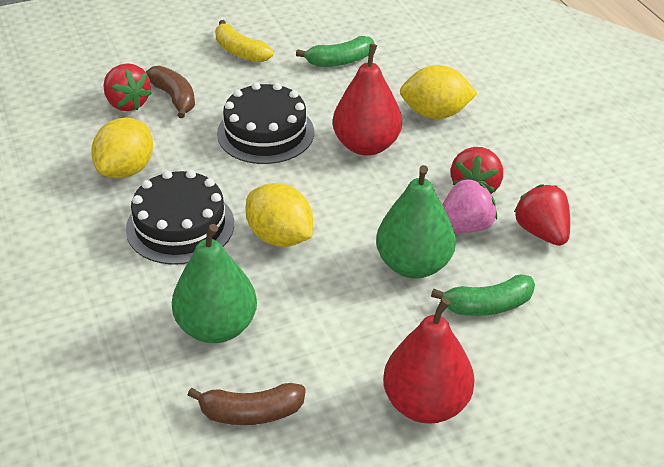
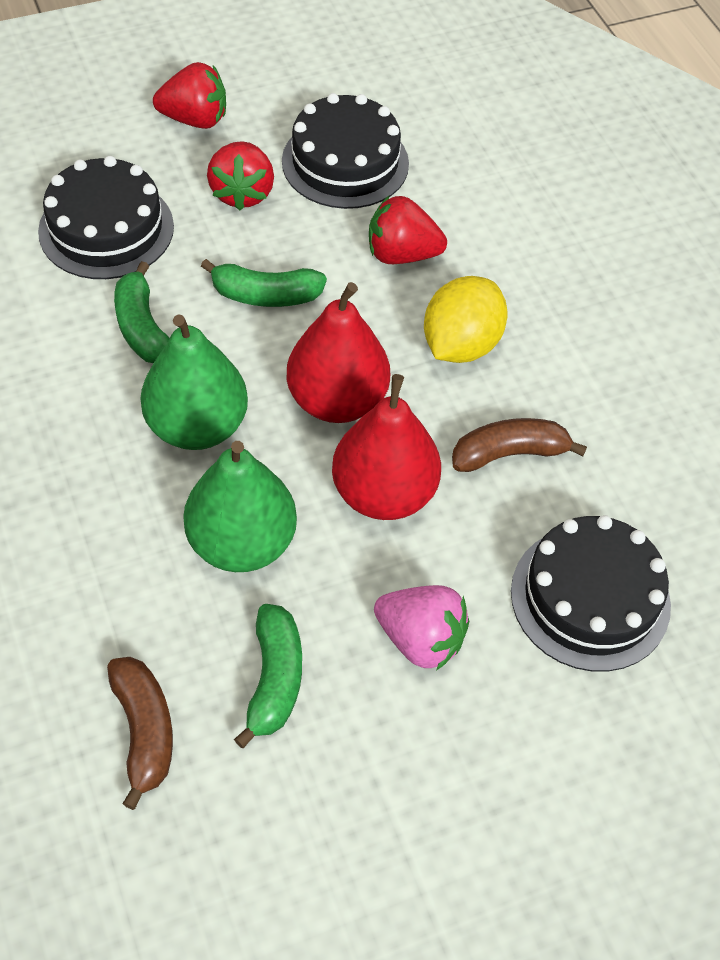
black cake: 2 -> 3
green banana: 2 -> 3
yellow banana: 1 -> 0
yellow lemon: 3 -> 1

